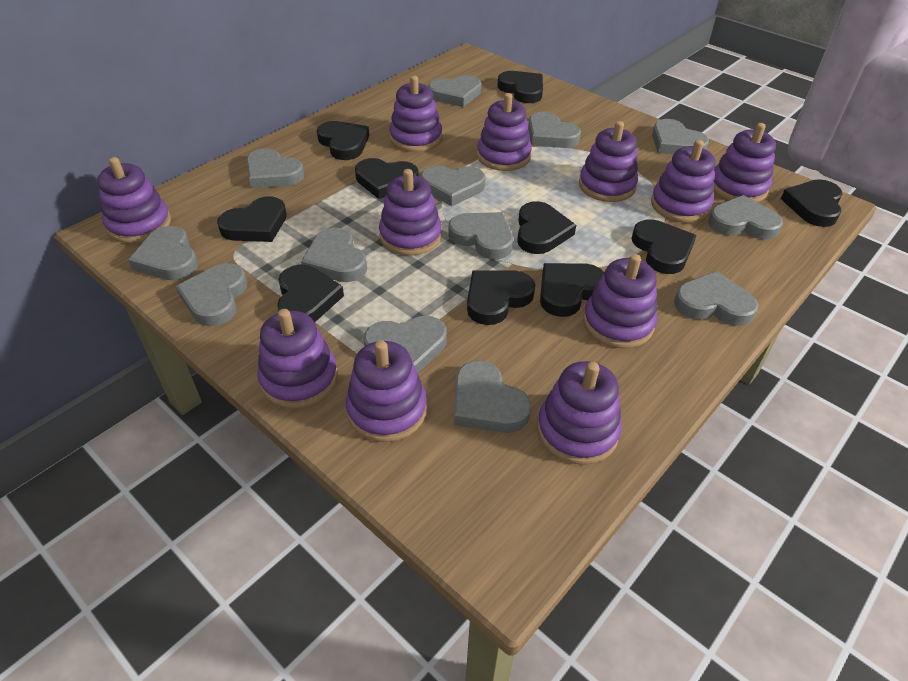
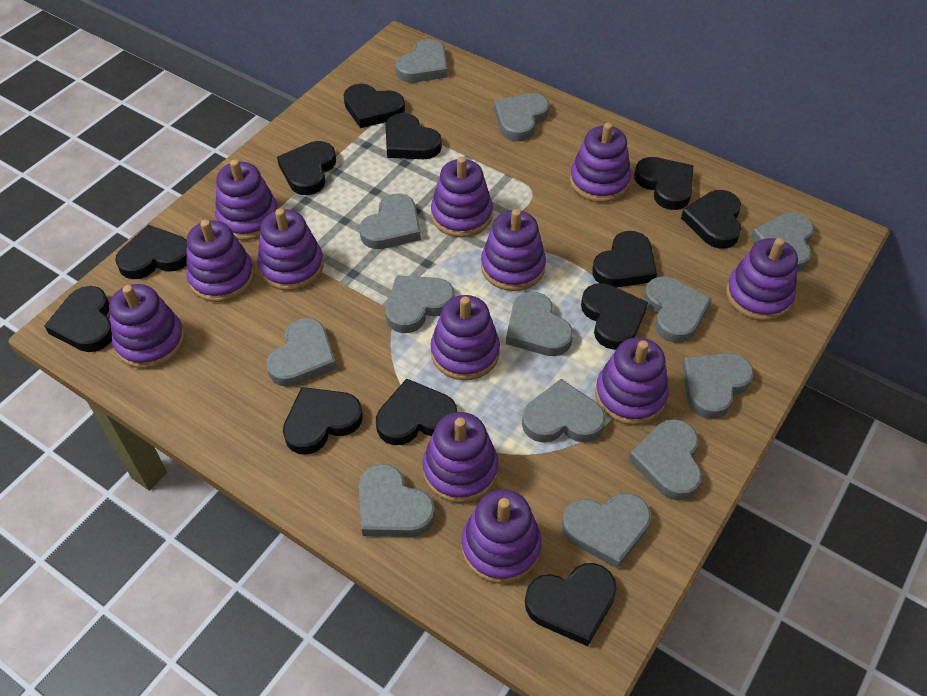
black heart: 10 -> 12
purple stacking toy: 11 -> 12

